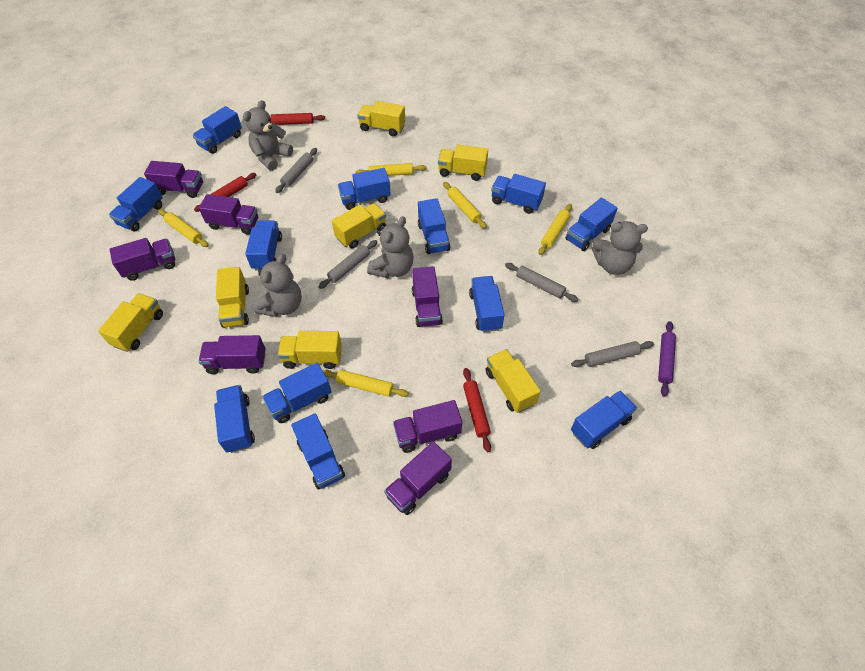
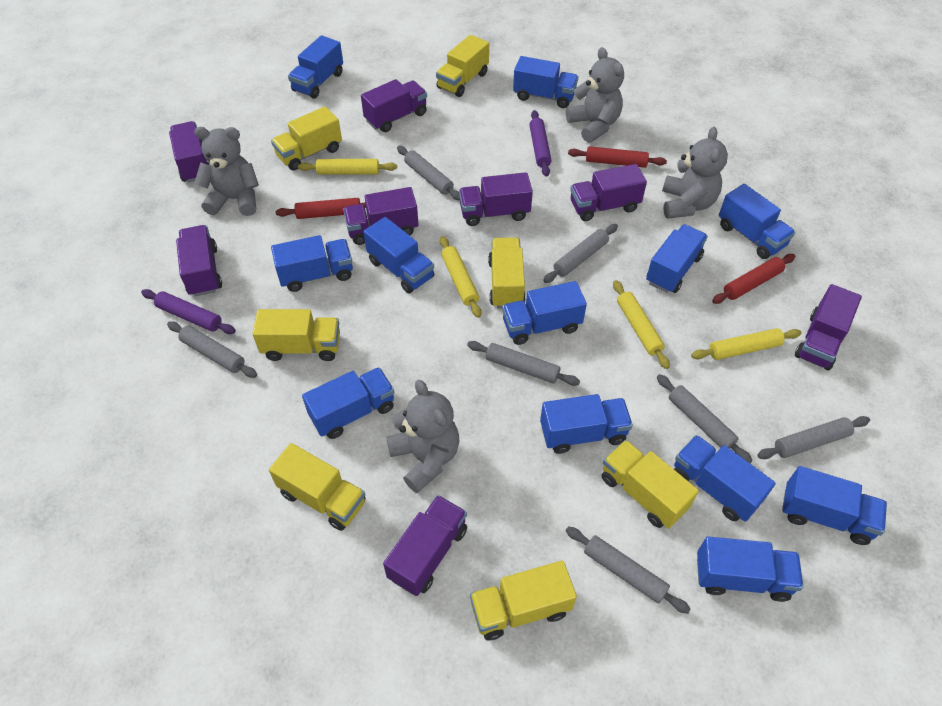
grey rolling pin: 4 -> 7
purple rolling pin: 1 -> 2
purple truck: 7 -> 8
yellow rolling pin: 5 -> 4

